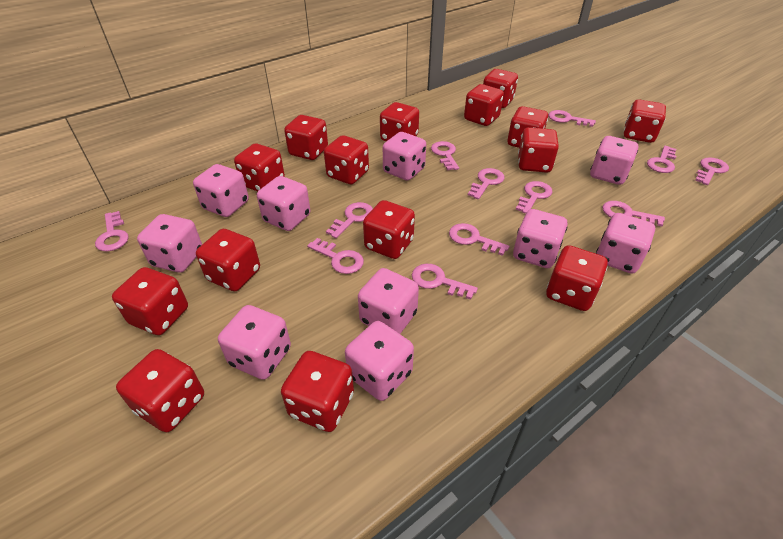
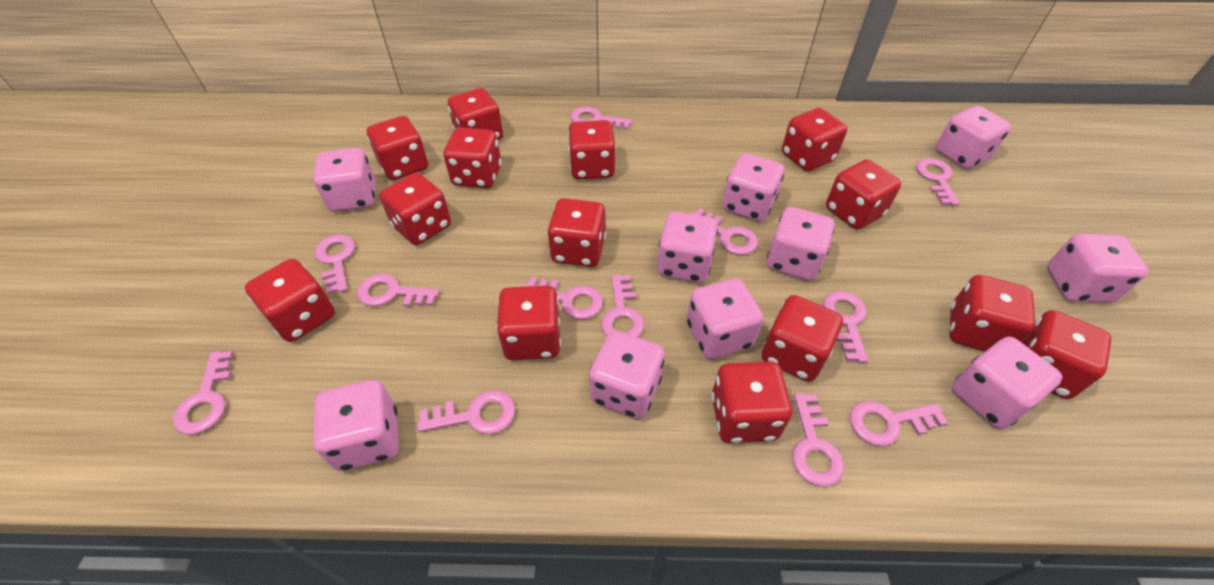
red dice: 15 -> 14

